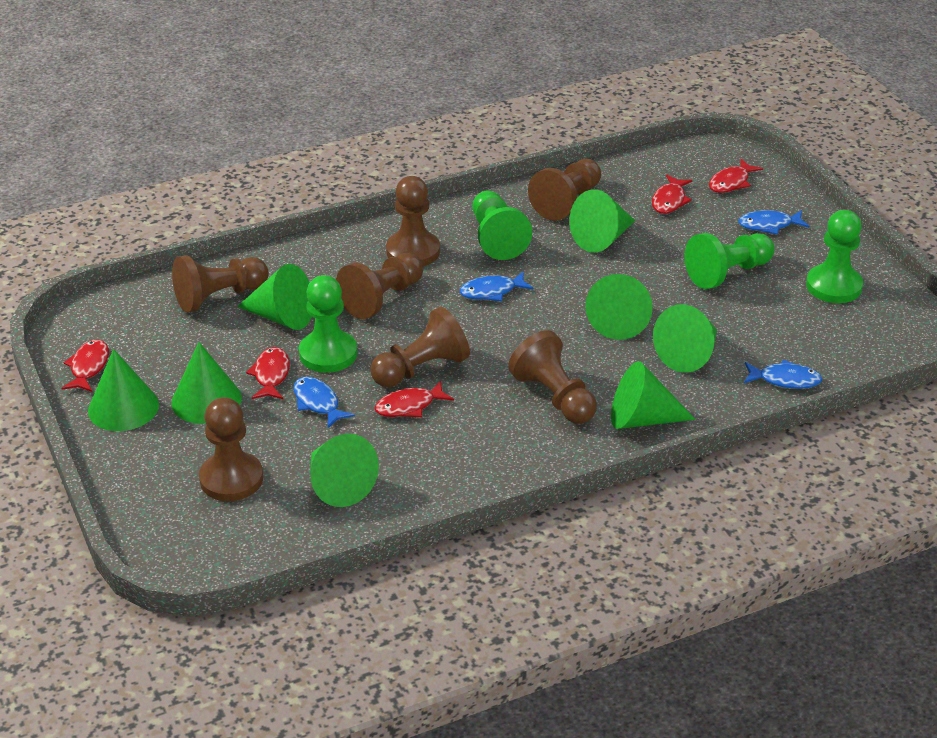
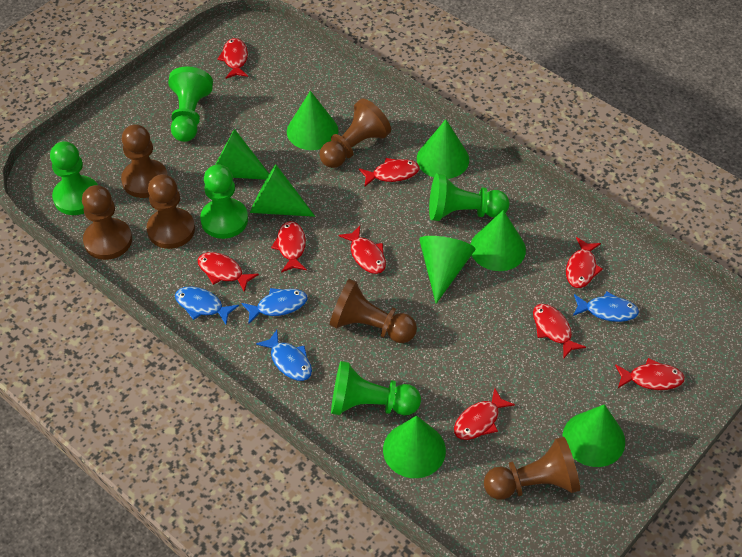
brown pawn: 7 -> 6
green pawn: 4 -> 5
red fish: 5 -> 9

